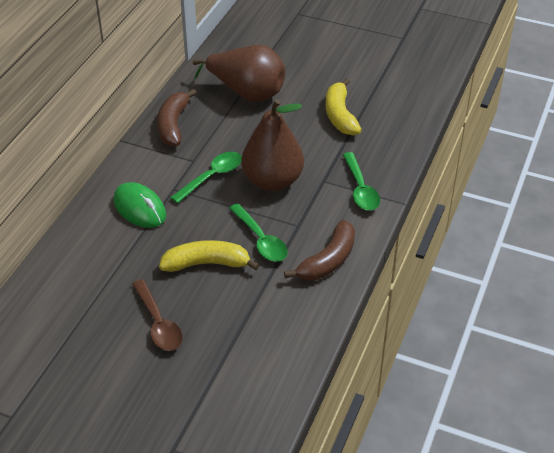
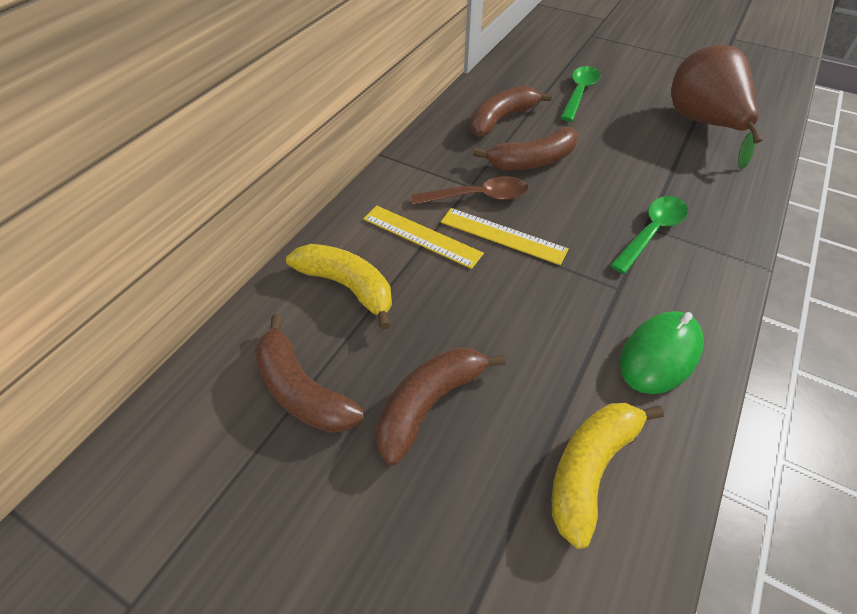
brown banana: 2 -> 4
brown pear: 2 -> 1
green spoon: 3 -> 2
yellow ruler: 0 -> 2

